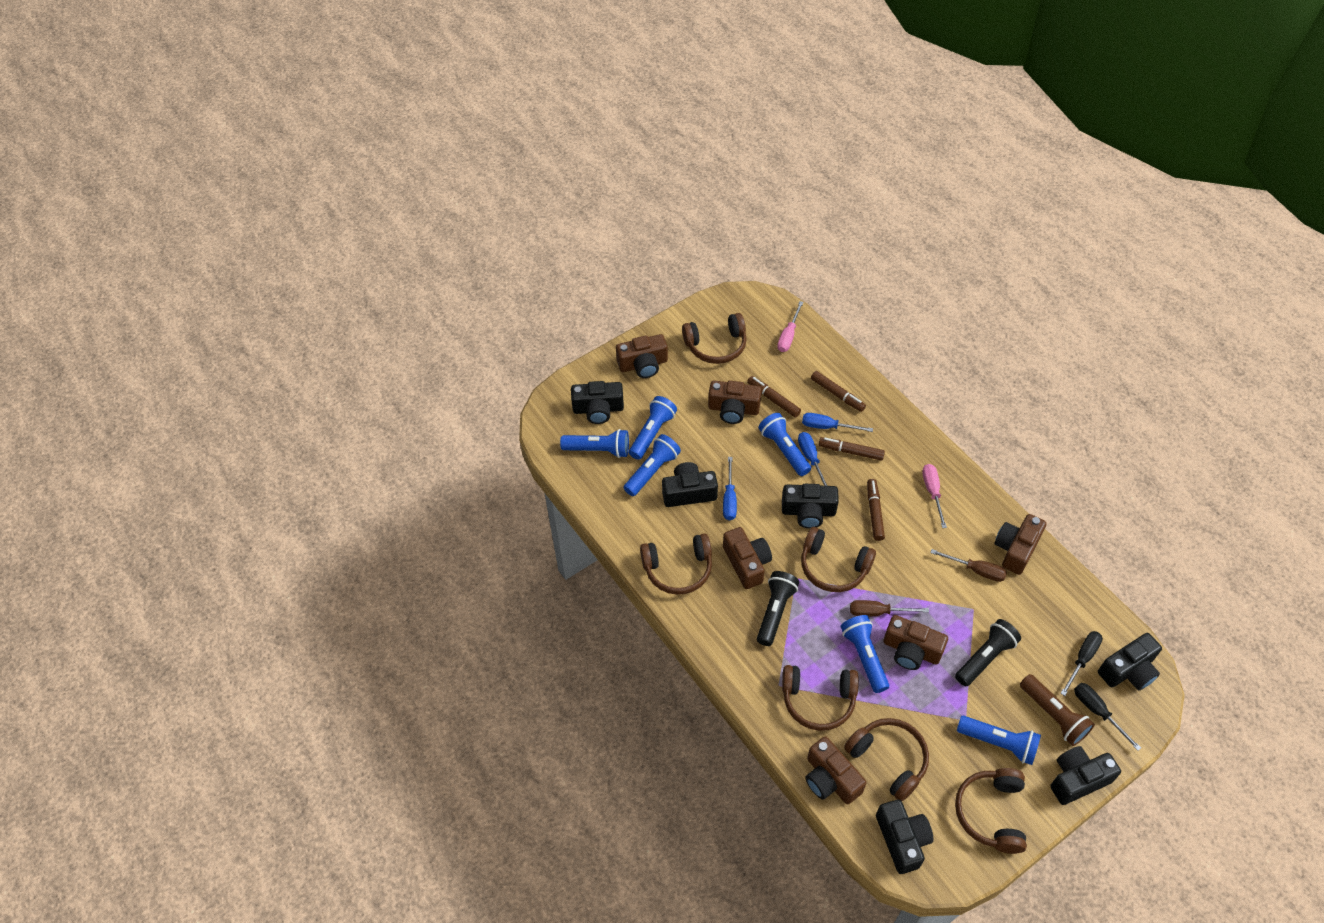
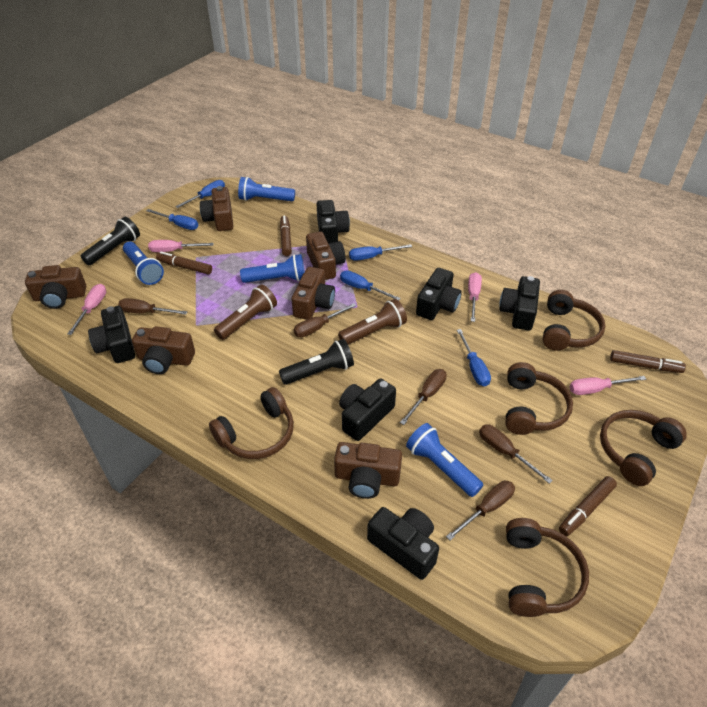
black screwdriver: 2 -> 0
blue flashlight: 6 -> 4
blue screwdriver: 3 -> 5
brown flashlight: 1 -> 2
brown headphones: 6 -> 5
brown screwdriver: 2 -> 5
pink screwdriver: 2 -> 4

